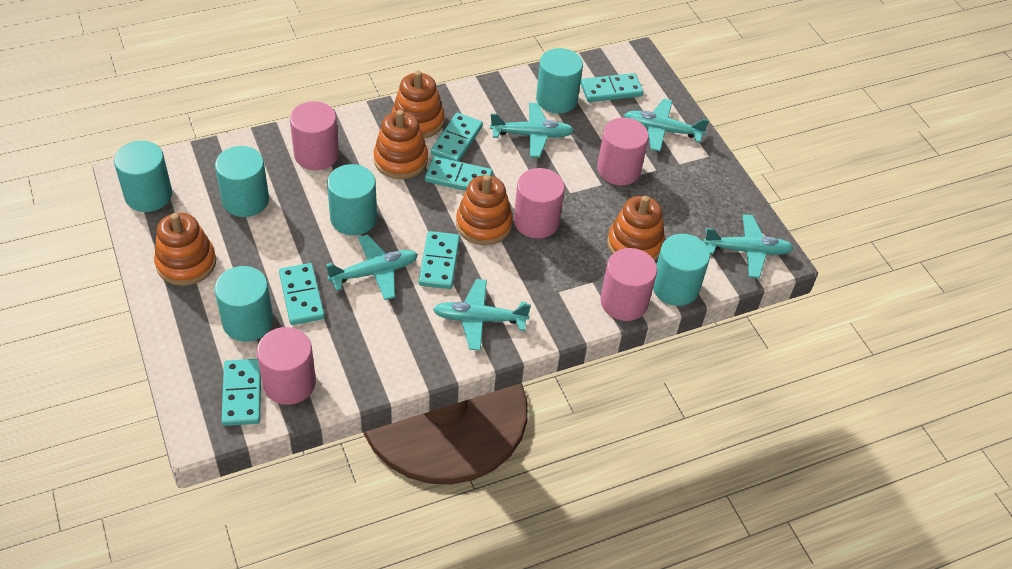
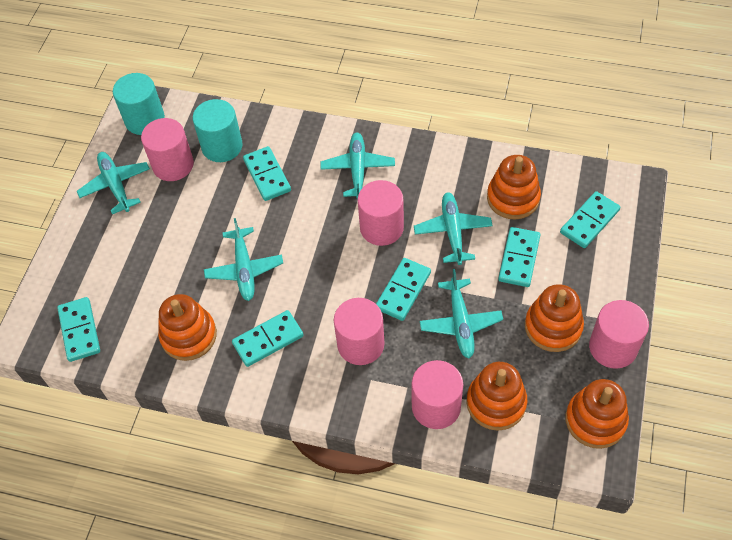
turquoise cylinder: 6 -> 2

